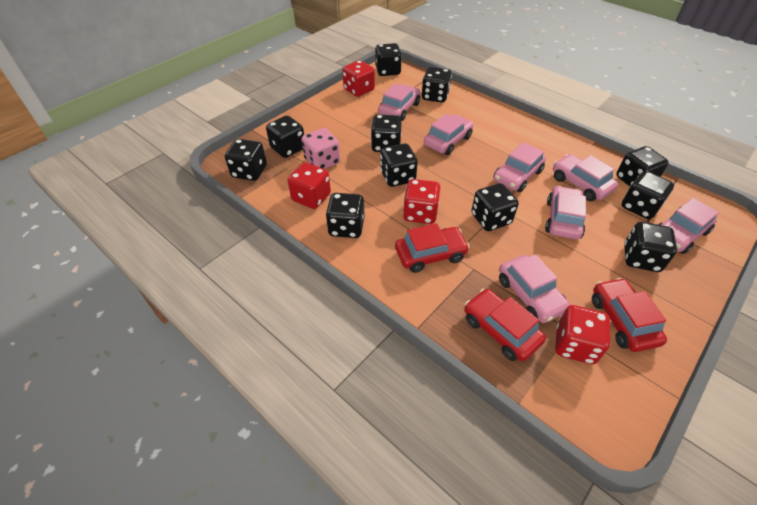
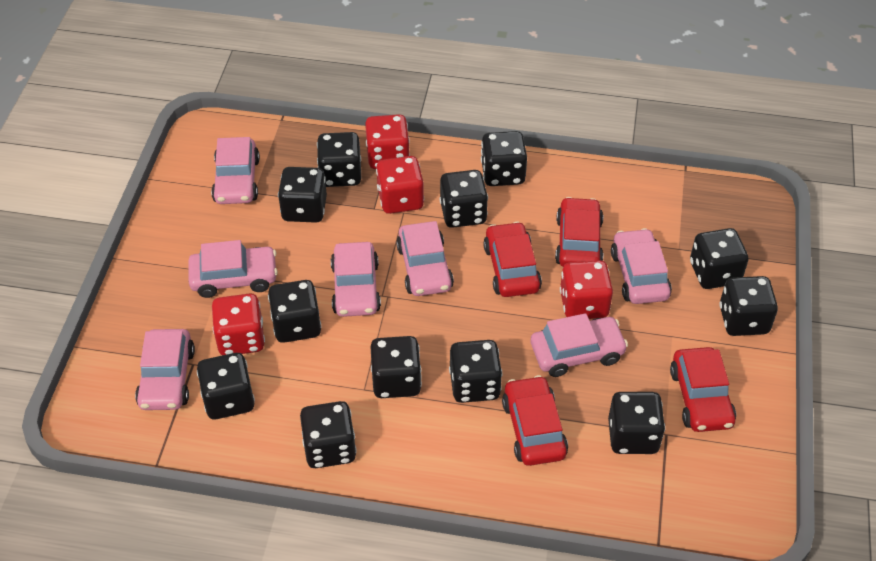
black dice: 11 -> 12
pink dice: 1 -> 0
red car: 3 -> 4

